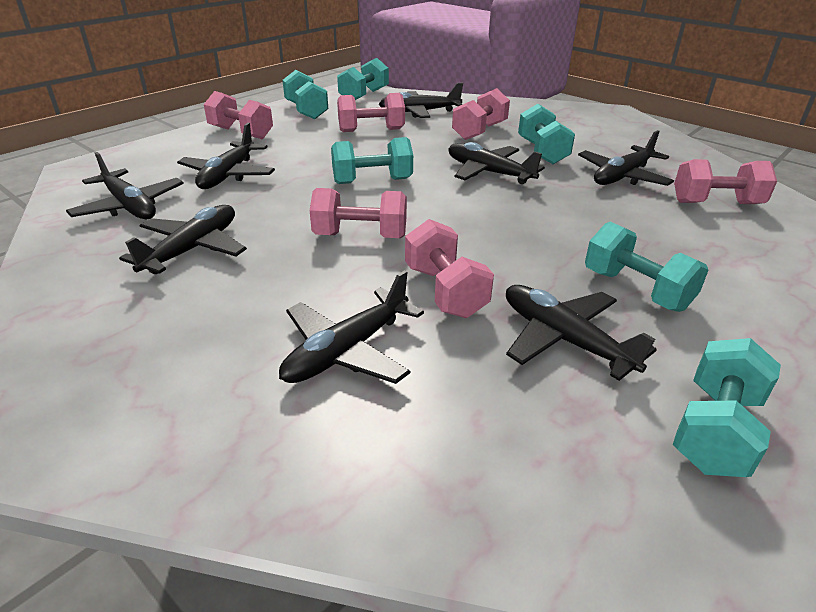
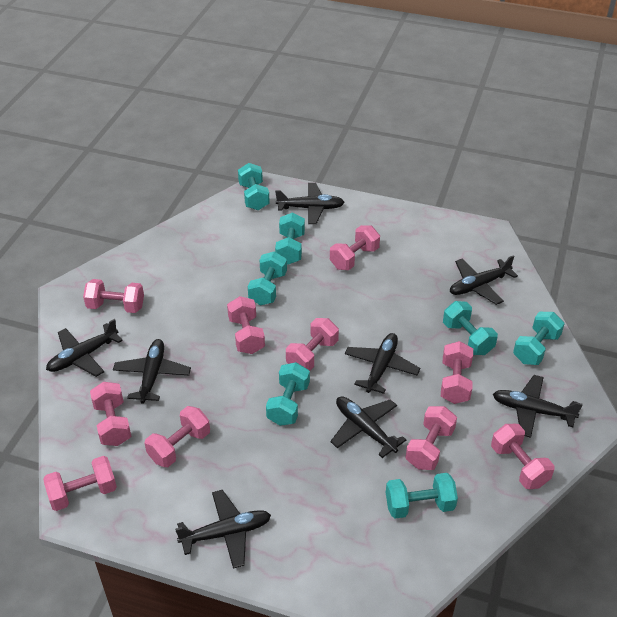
pink dumbbell: 6 -> 10
turquoise dumbbell: 6 -> 7

